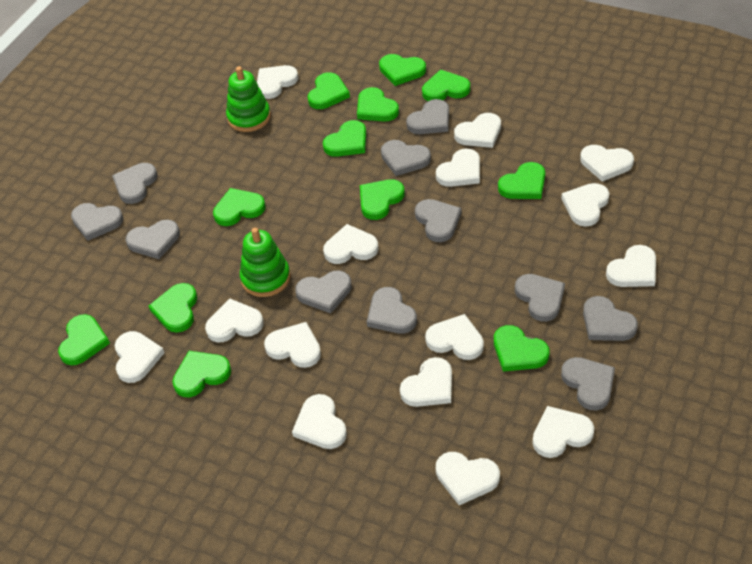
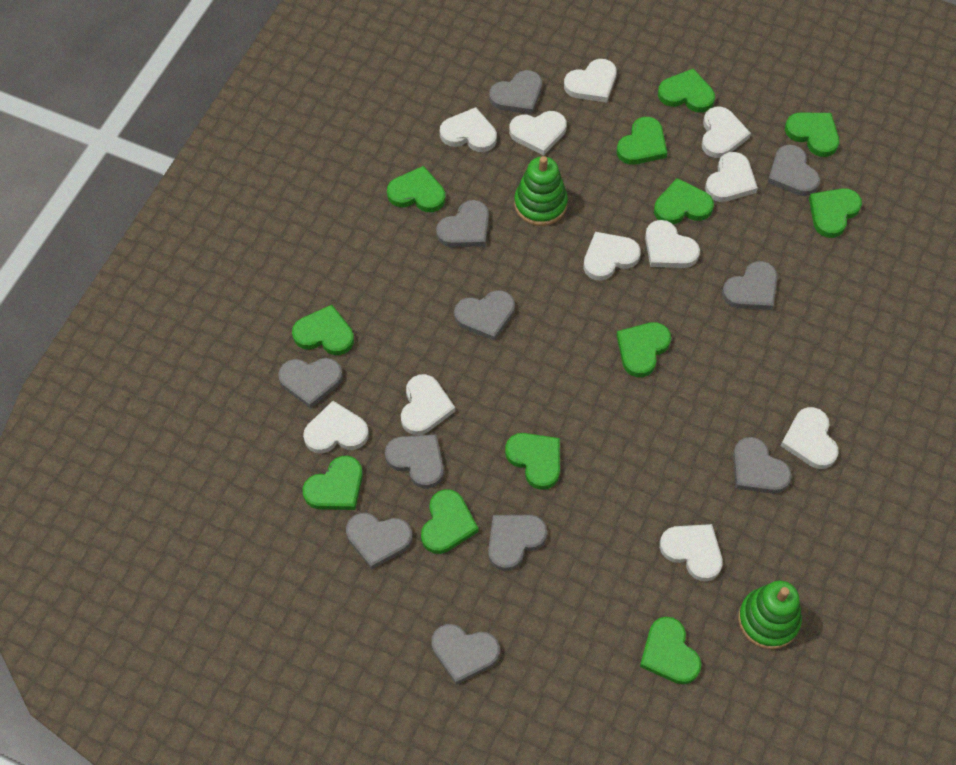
white heart: 15 -> 11

